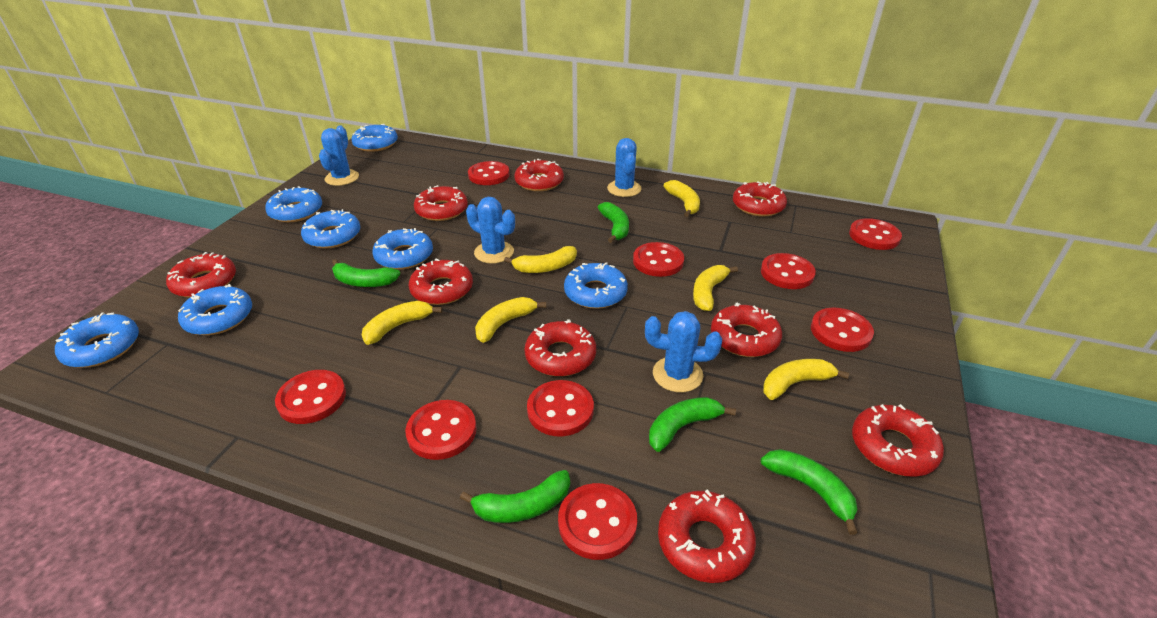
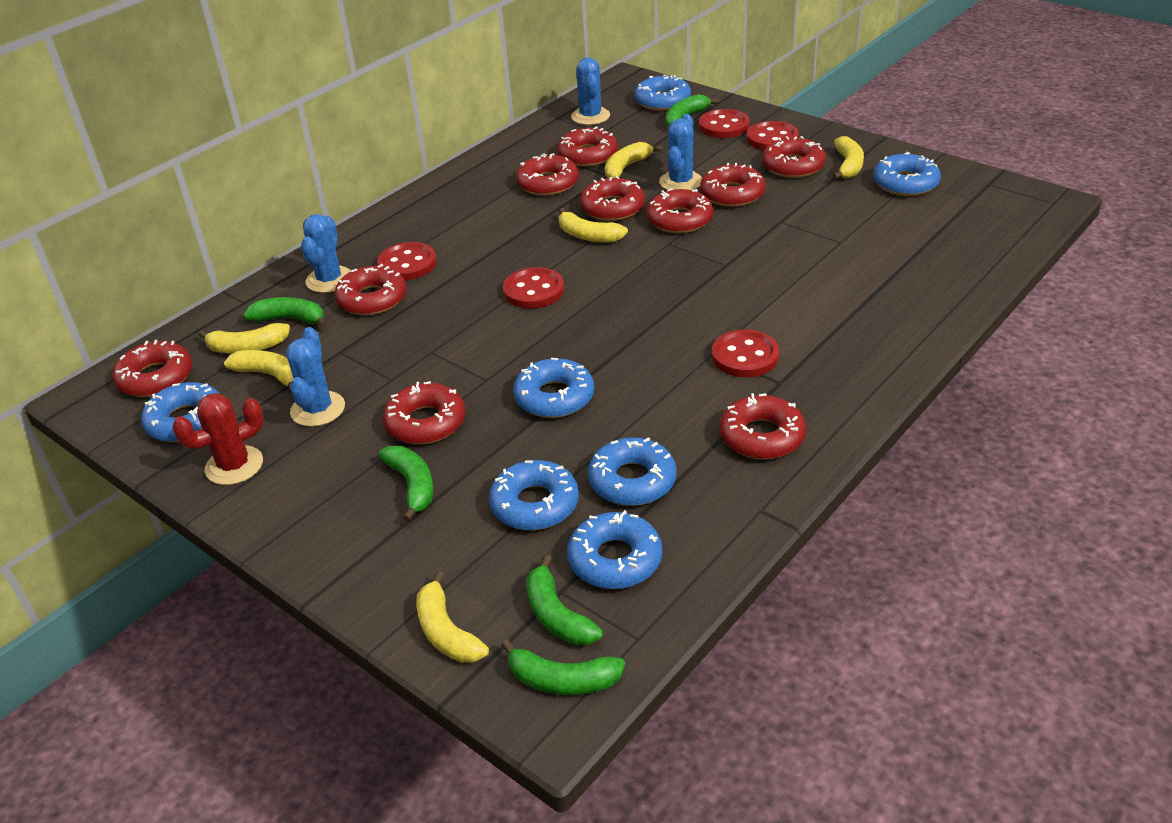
red button: 9 -> 5
red cactus: 0 -> 1
red donut: 9 -> 10

